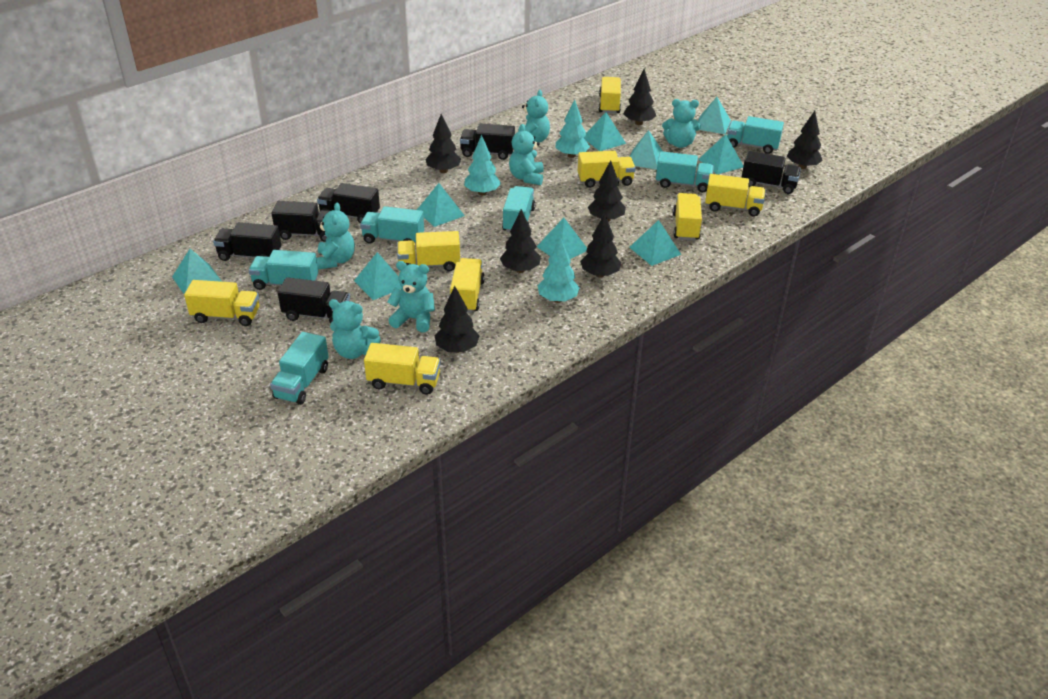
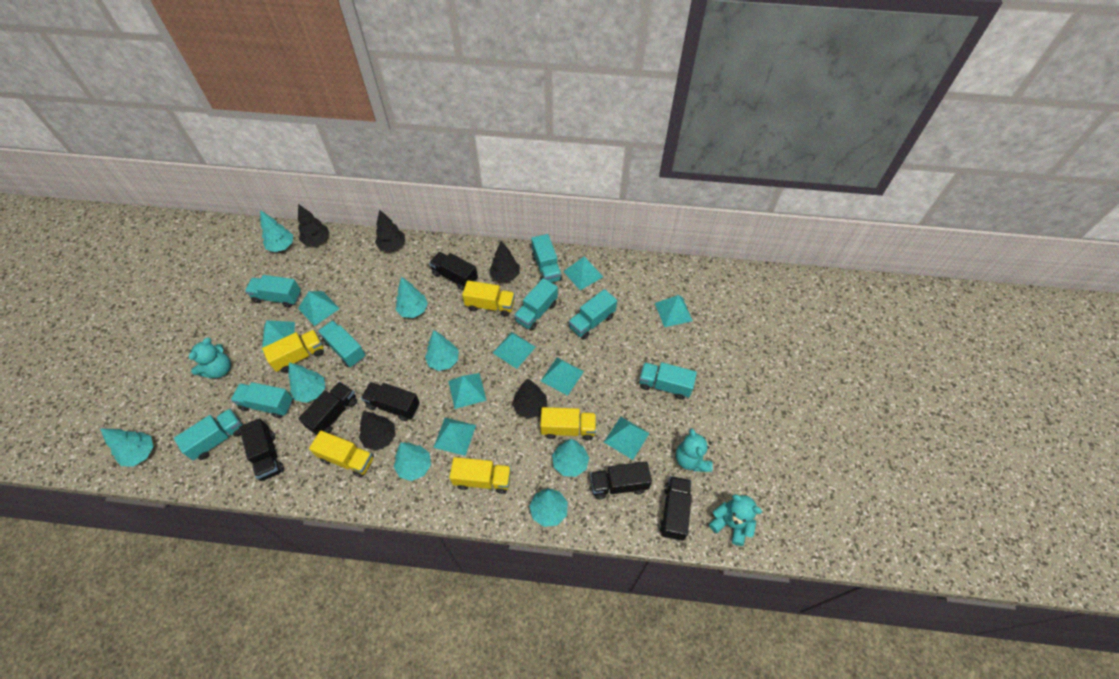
black tree: 7 -> 5
turquoise teddy bear: 6 -> 3
turquoise tree: 3 -> 8
turquoise truck: 6 -> 8
yellow truck: 8 -> 5

